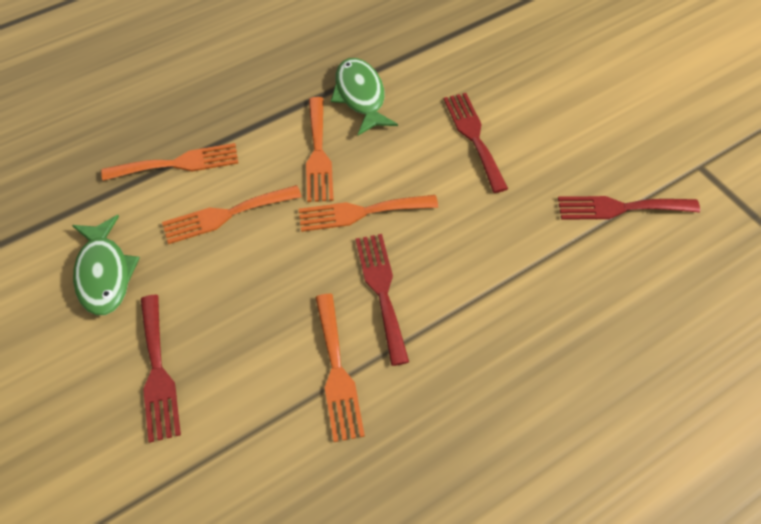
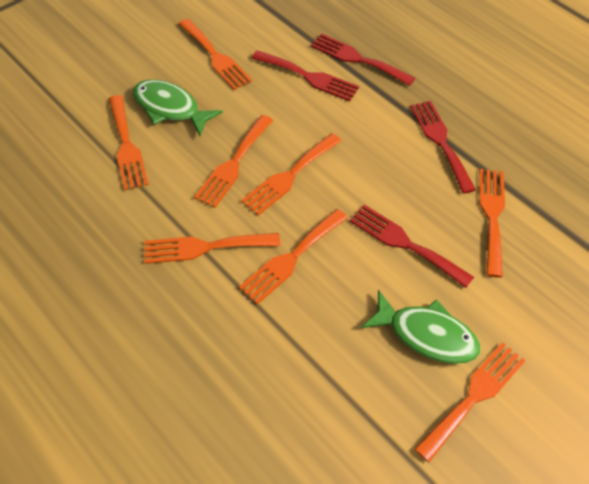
orange fork: 5 -> 8

